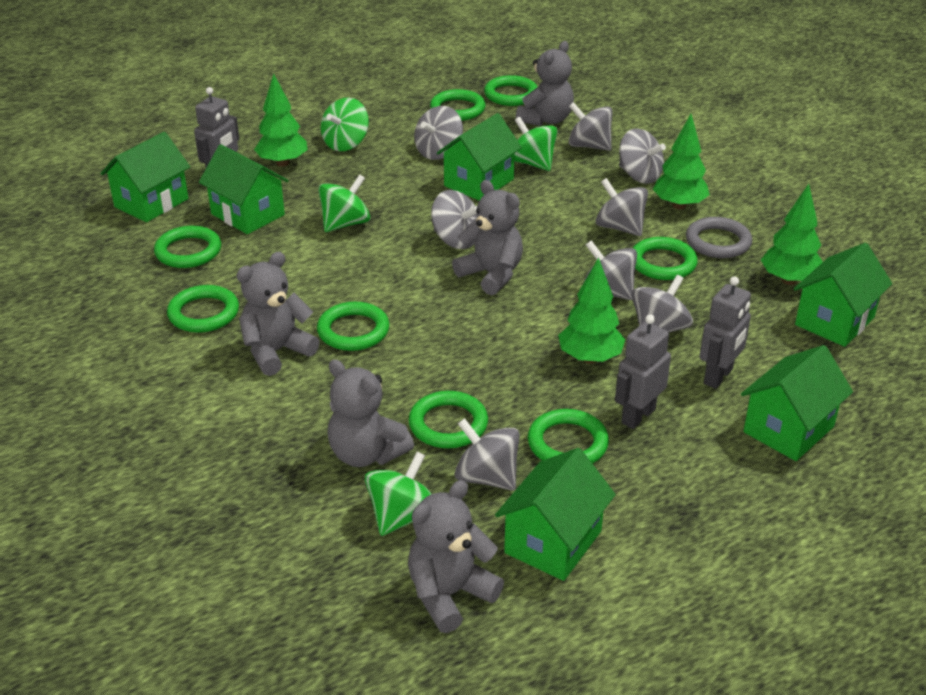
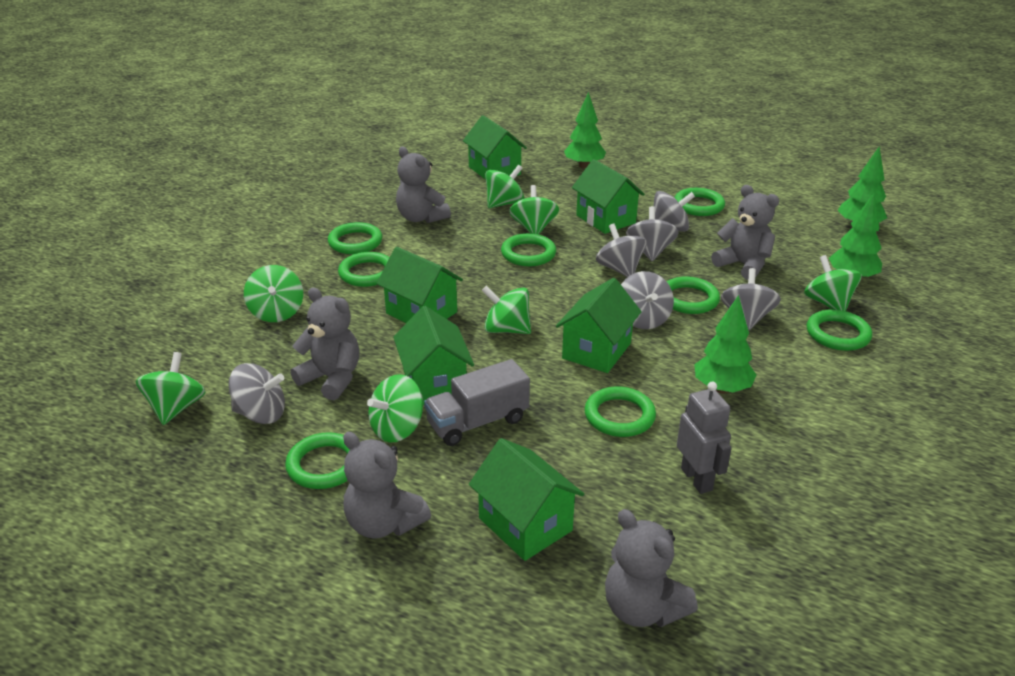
green spinning top: 4 -> 7
grey ring: 1 -> 0
grey robot: 3 -> 1
grey spinning top: 8 -> 6
grey truck: 0 -> 1

